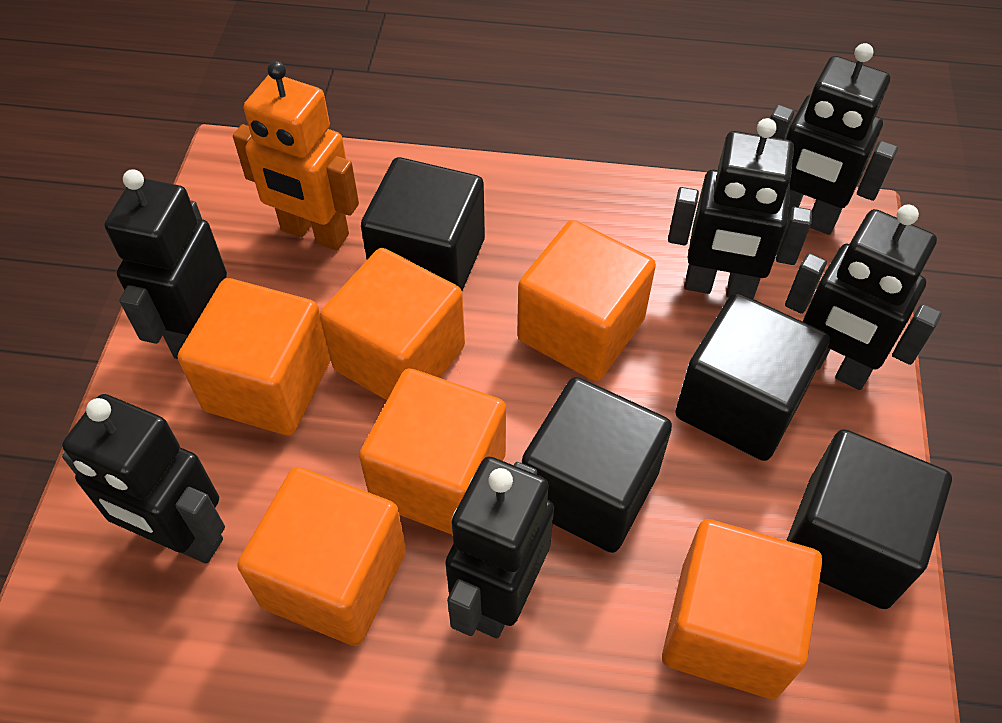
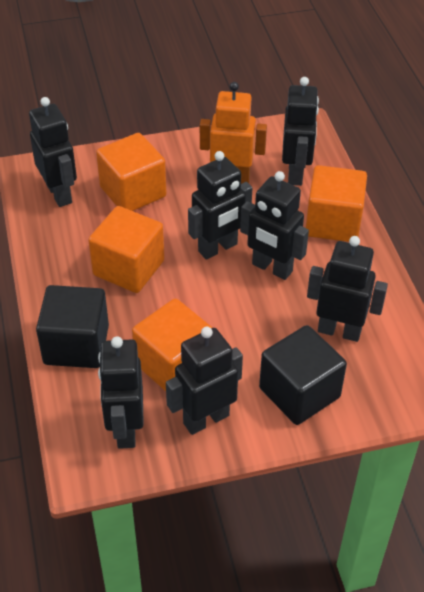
black cube: 4 -> 2
black robot: 6 -> 7
orange cube: 6 -> 4

